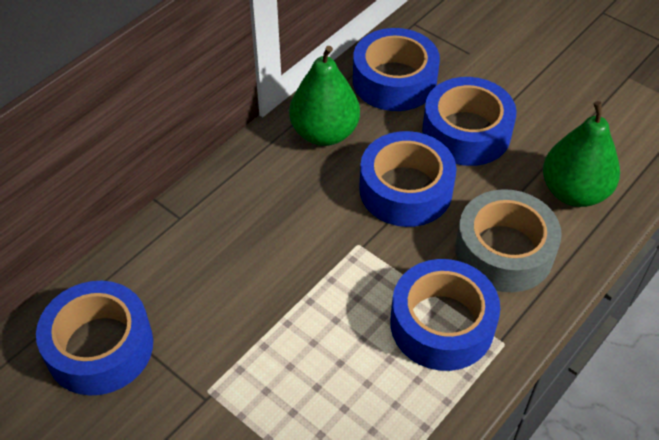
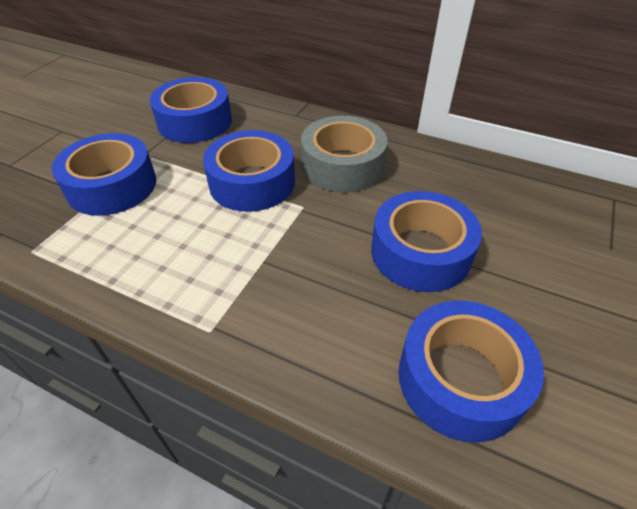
green pear: 2 -> 0

